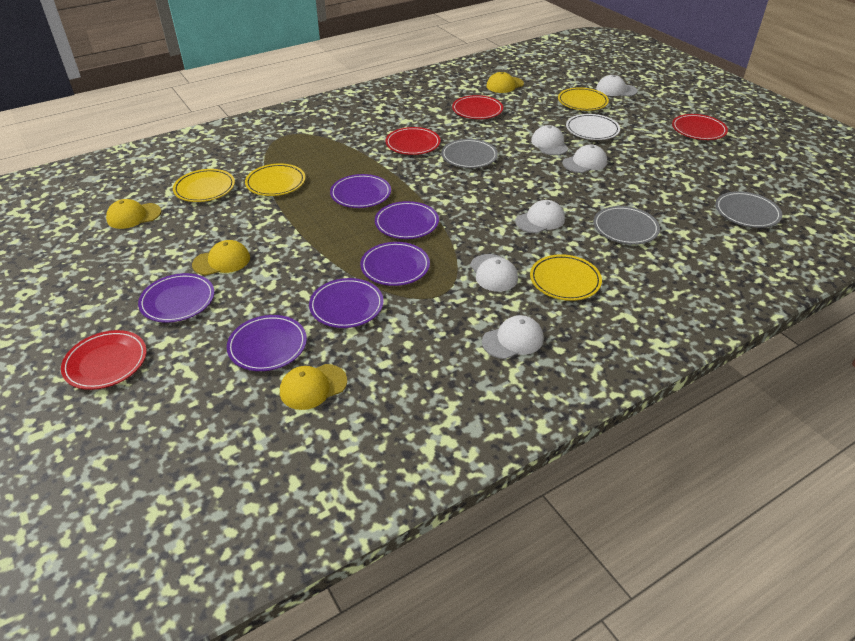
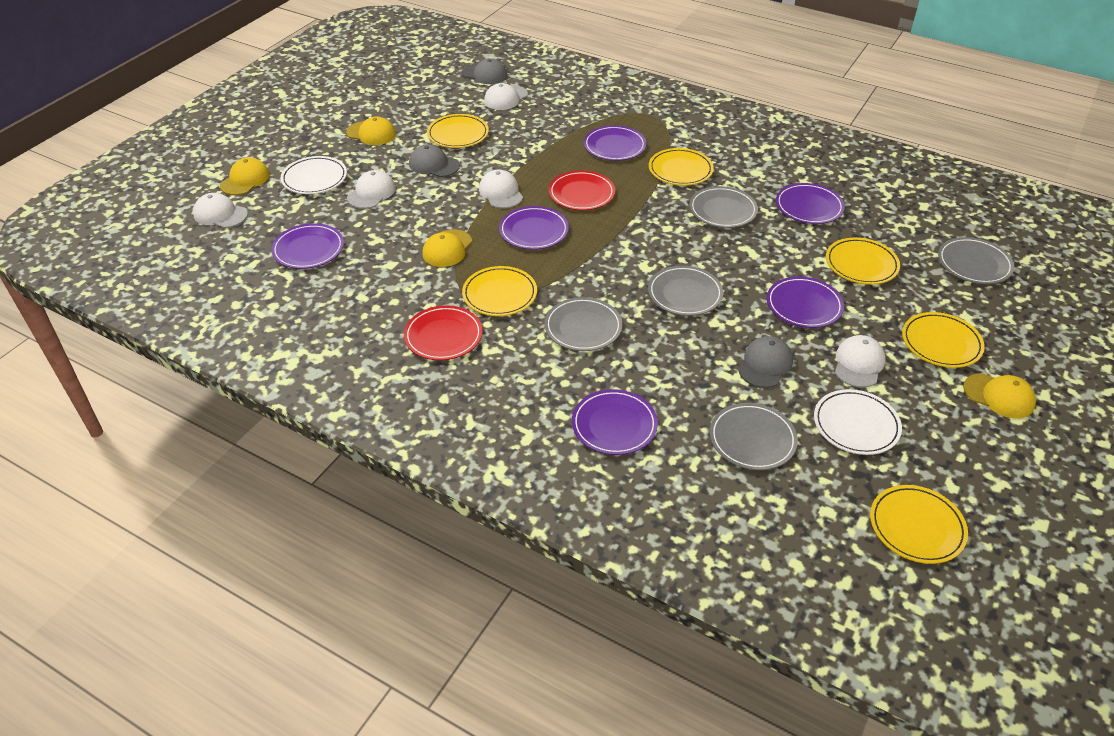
grey cap: 0 -> 3
grey plate: 3 -> 5
red plate: 4 -> 2
white cap: 6 -> 5
white plate: 1 -> 2
yellow plate: 4 -> 6

